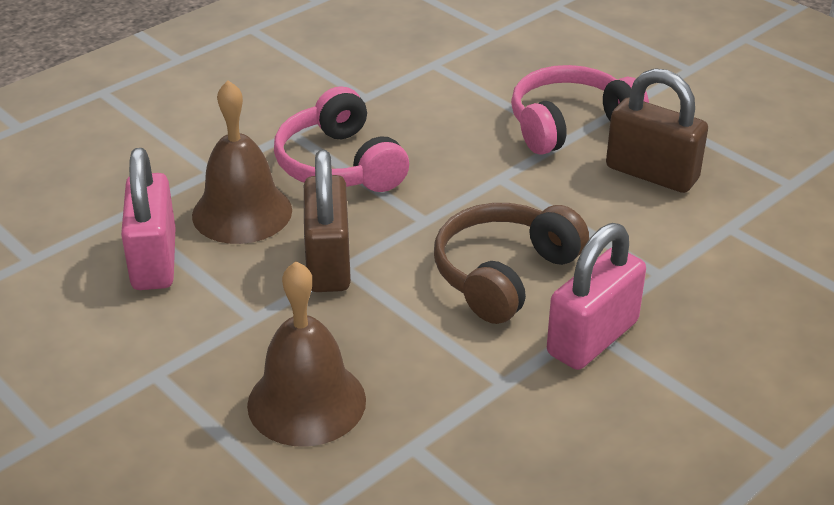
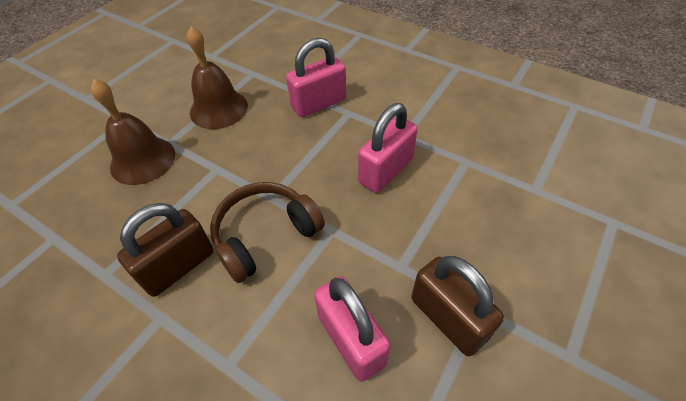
pink headphones: 2 -> 0
pink padlock: 2 -> 3

